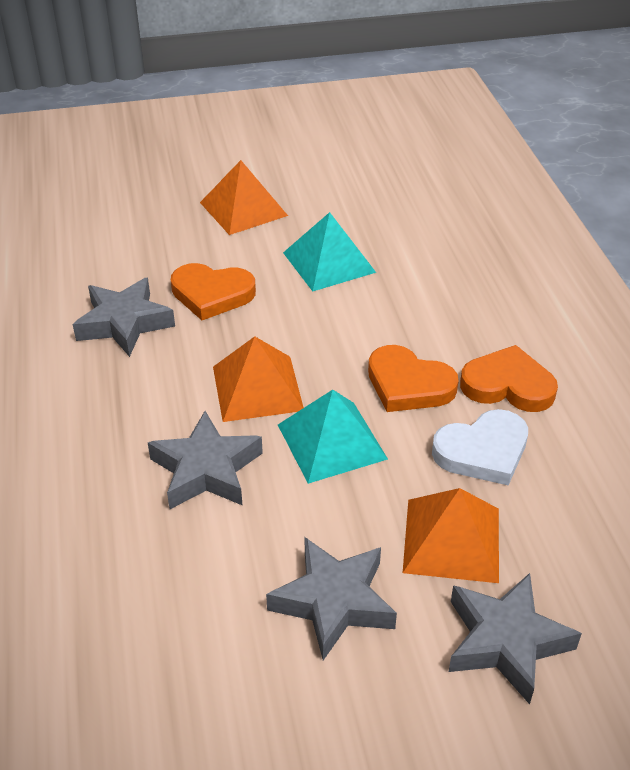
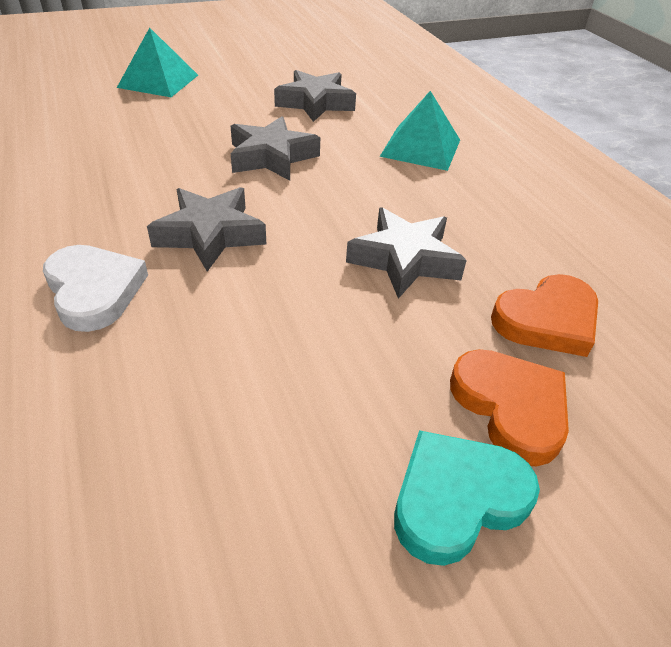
orange heart: 3 -> 2
orange pyramid: 3 -> 0
turquoise heart: 0 -> 1

